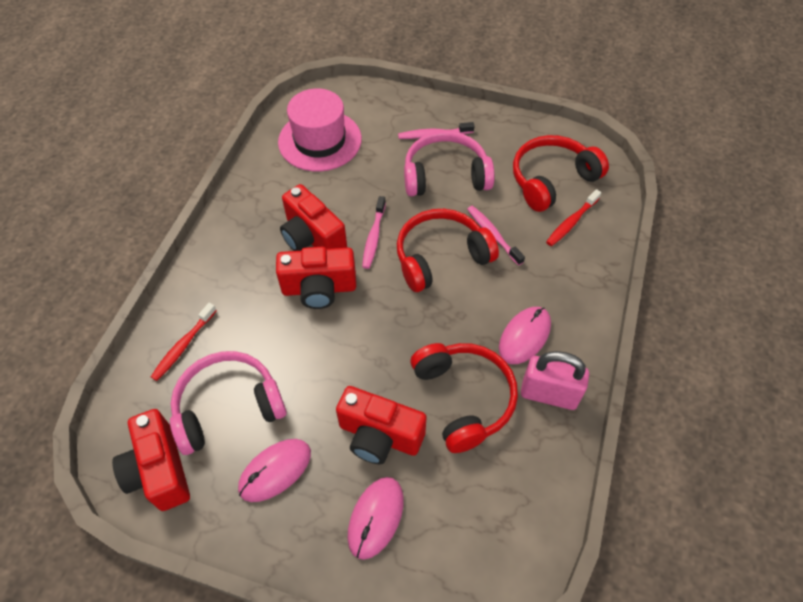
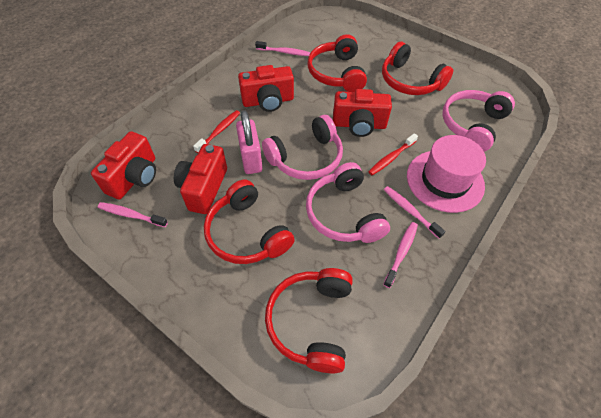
pink headphones: 2 -> 3
pink mouse: 3 -> 0
pink toothbrush: 3 -> 4
red headphones: 3 -> 4

